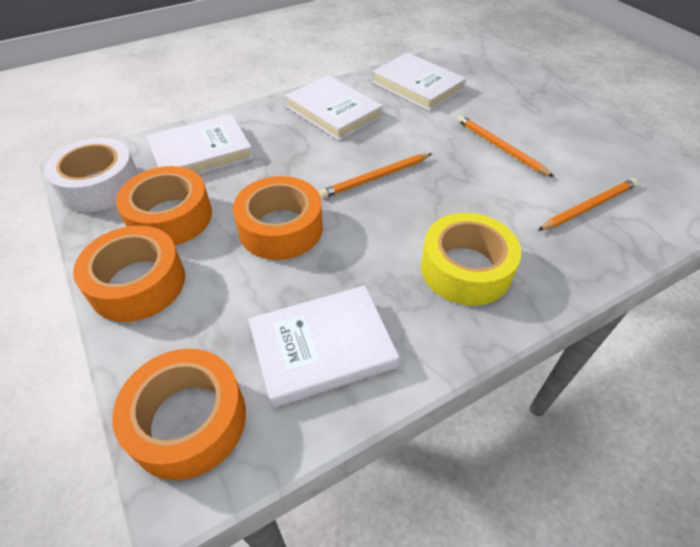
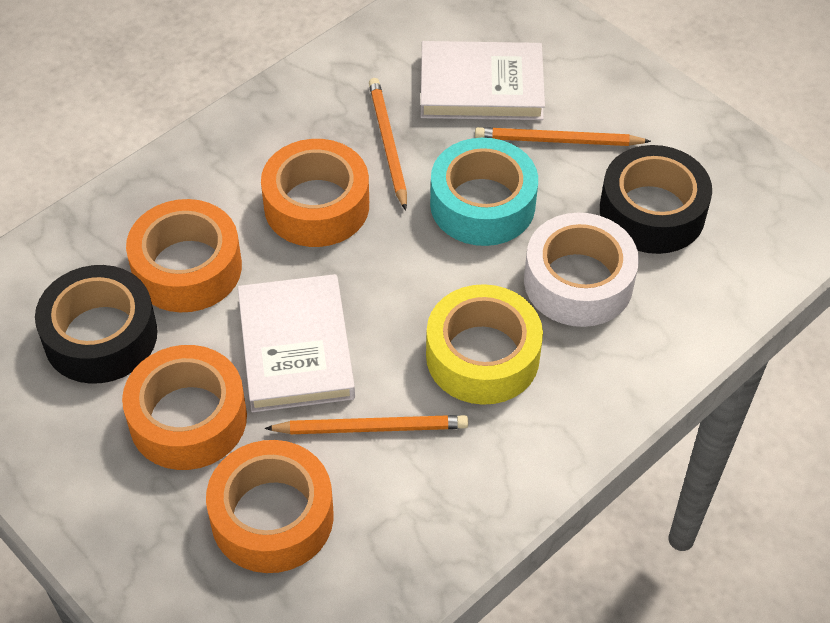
black tape: 0 -> 2
turquoise tape: 0 -> 1
white book: 4 -> 2

